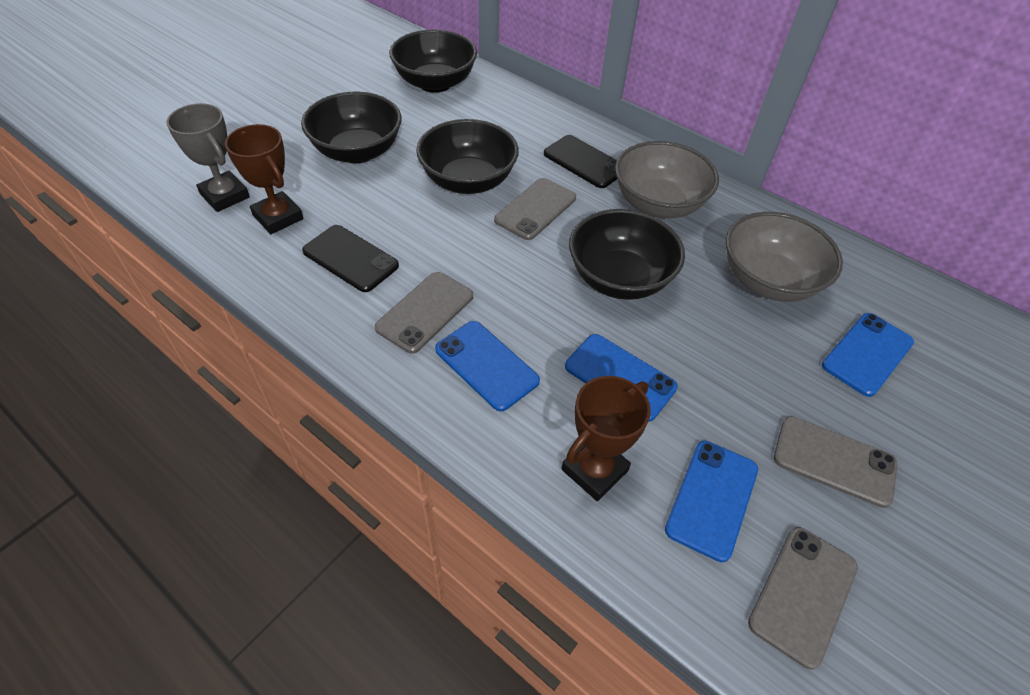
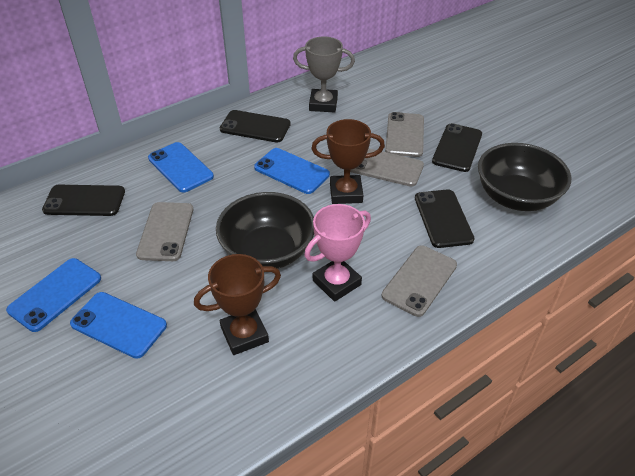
black bowl: 4 -> 2
black phone: 2 -> 4
grey bowl: 2 -> 0
pink trophy: 0 -> 1

